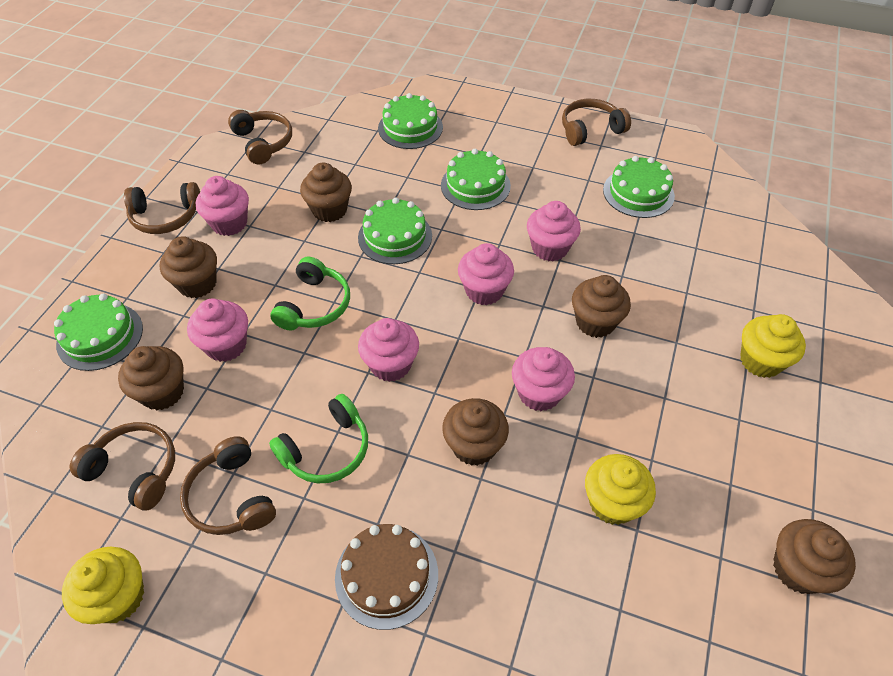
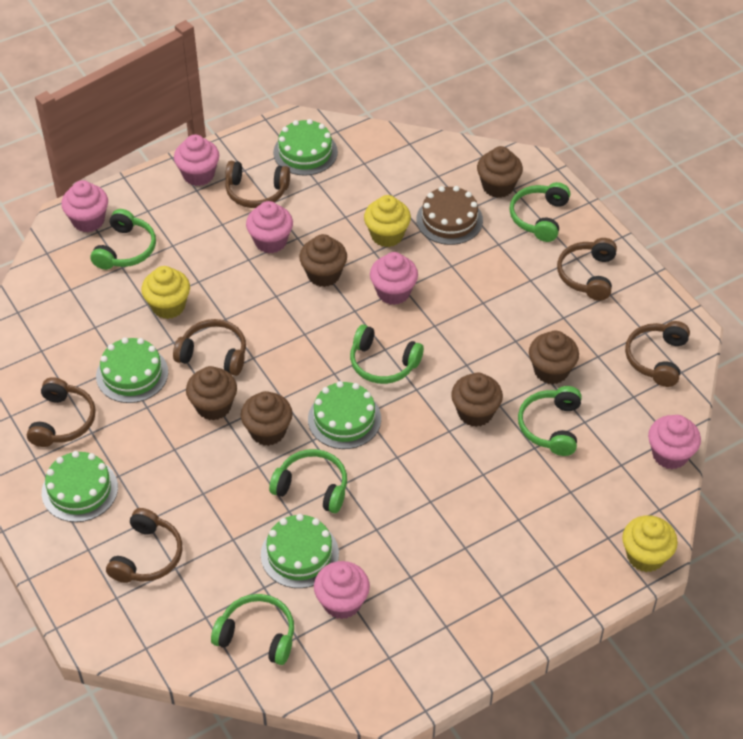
brown headphones: 5 -> 6
green headphones: 2 -> 6

